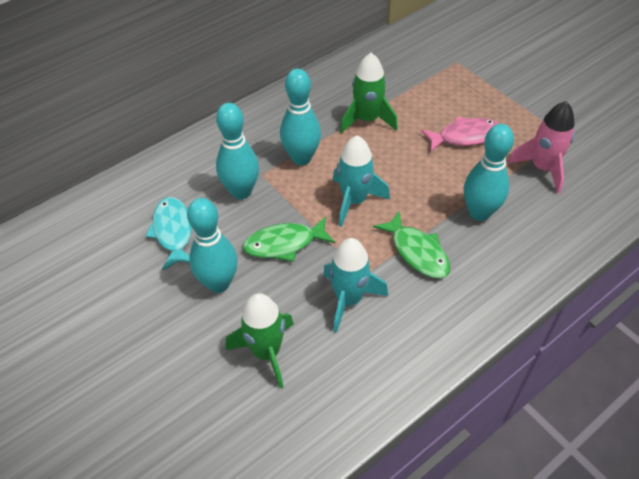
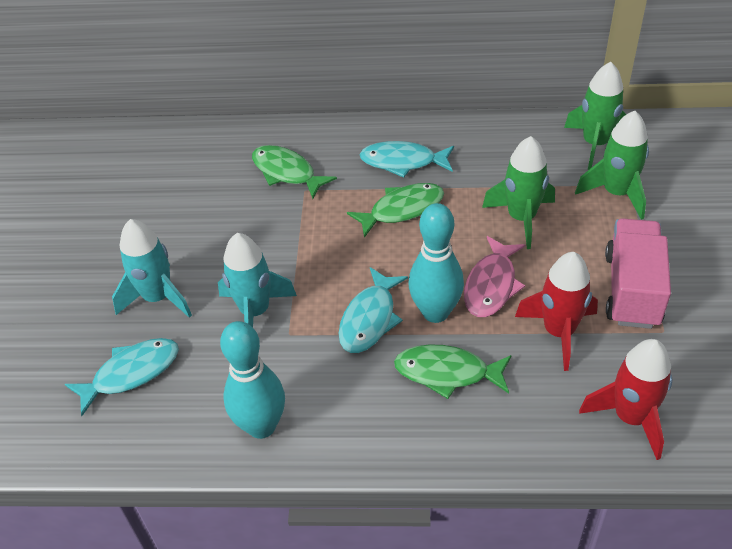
green fish: 2 -> 3
green rocket: 2 -> 3
pink rocket: 1 -> 0
pink truck: 0 -> 1
red rocket: 0 -> 2
turquoise bowling pin: 4 -> 2
turquoise fish: 1 -> 3

